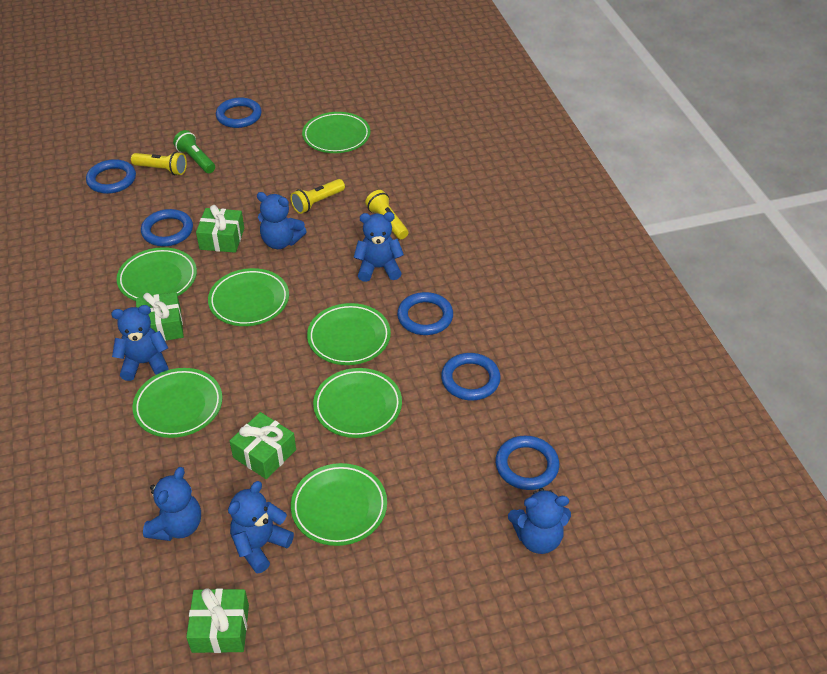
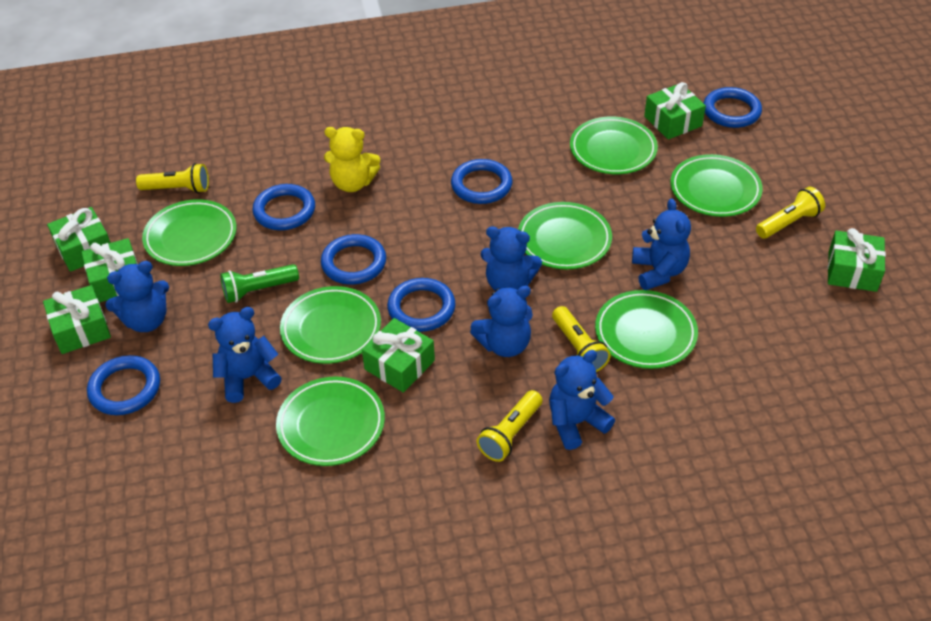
green gift: 4 -> 6
yellow flashlight: 3 -> 4
yellow teddy bear: 0 -> 1

